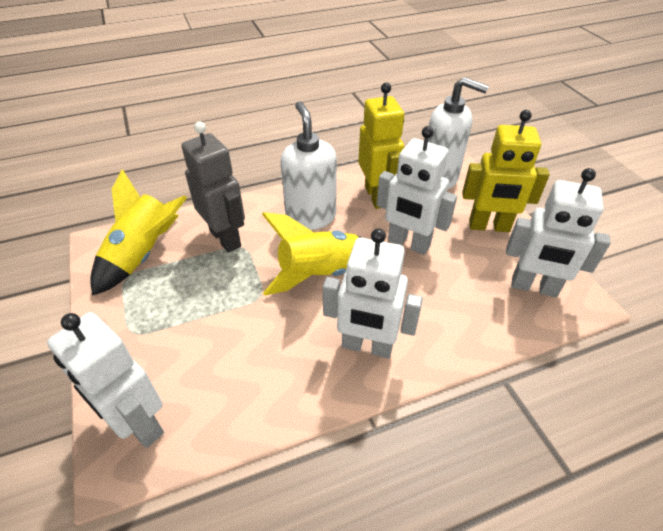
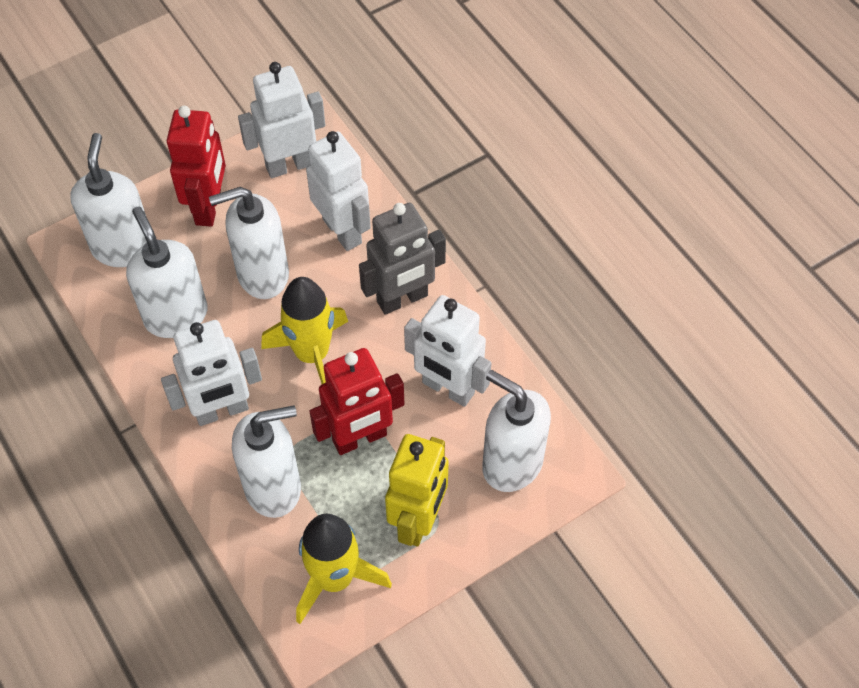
red robot: 0 -> 2
white soap dispenser: 2 -> 5
yellow robot: 2 -> 1

